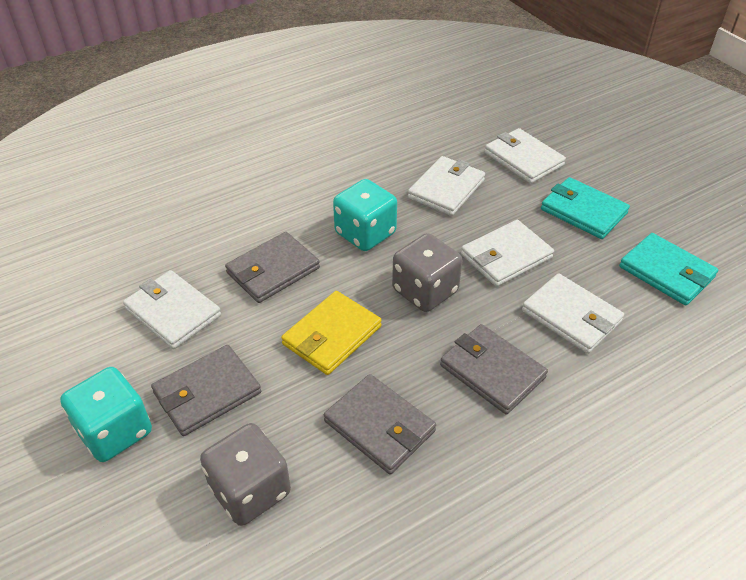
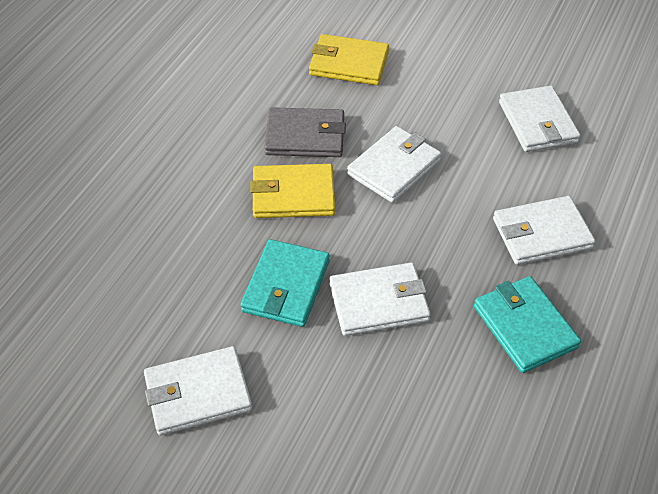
grey dice: 2 -> 0
grey wallet: 4 -> 1
turquoise dice: 2 -> 0
yellow wallet: 1 -> 2

